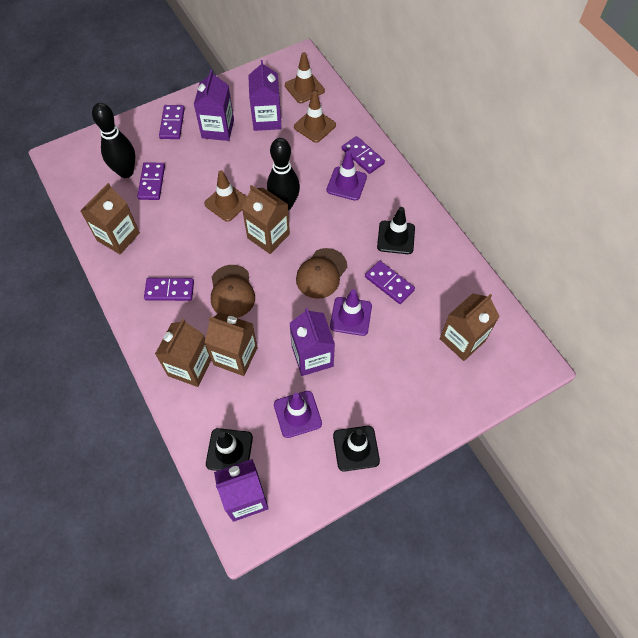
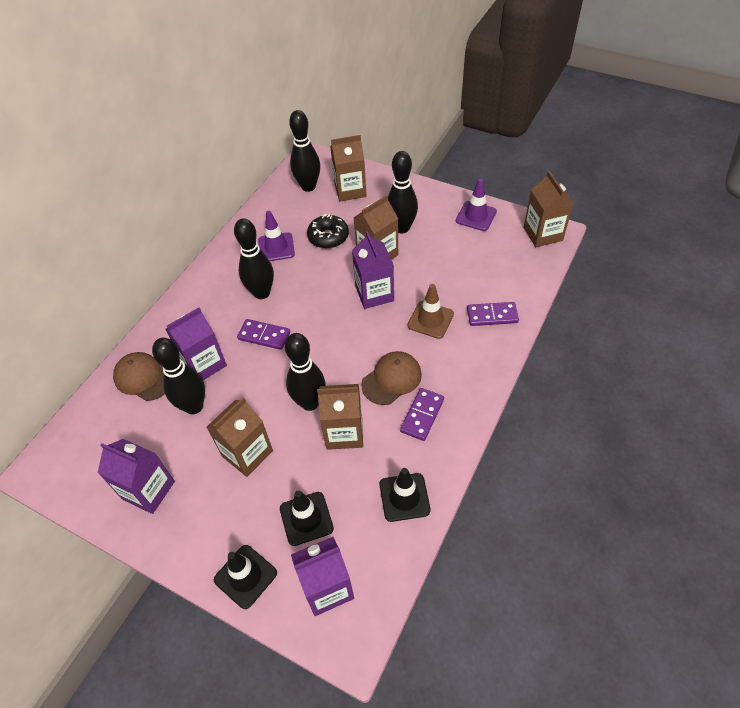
black bowling pin: 2 -> 5
black donut: 0 -> 1
brown traffic cone: 3 -> 1
purple domino: 5 -> 3
purple traffic cone: 3 -> 2

